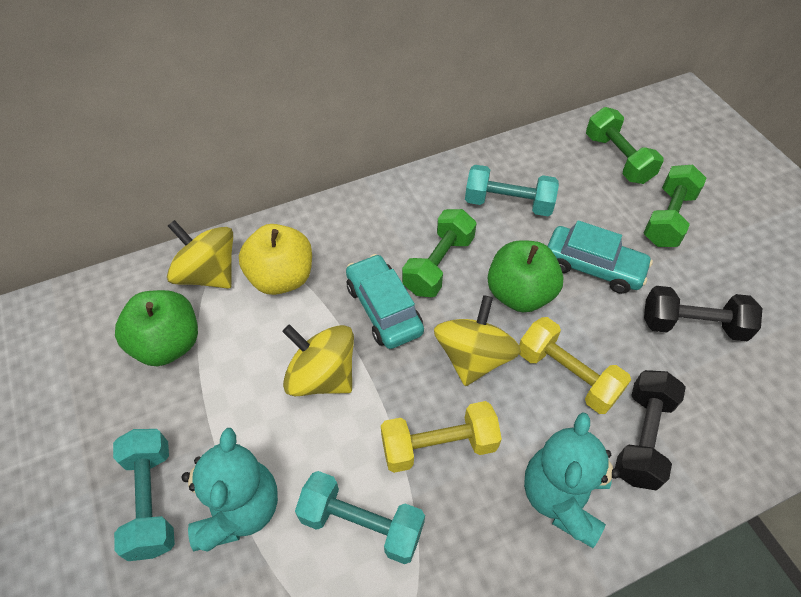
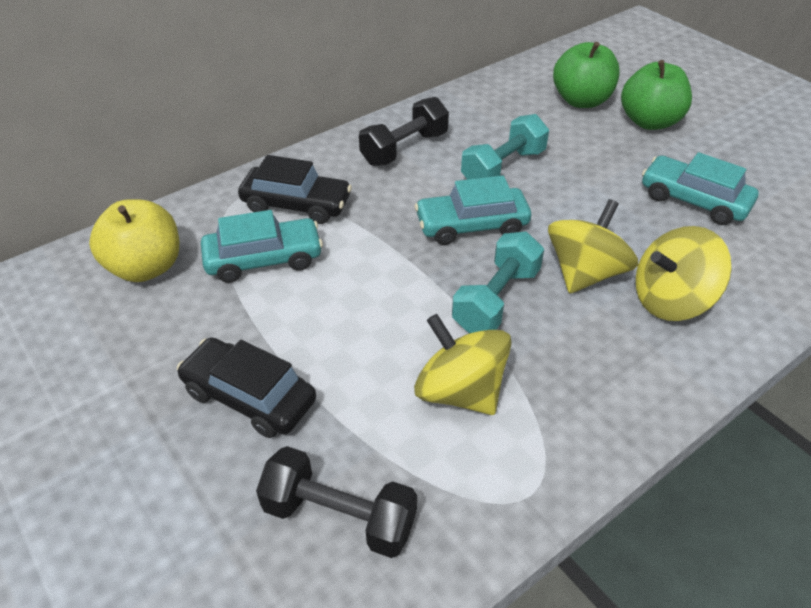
black car: 0 -> 2
green dumbbell: 3 -> 0
turquoise car: 2 -> 3
turquoise dumbbell: 3 -> 2
turquoise teddy bear: 2 -> 0
yellow dumbbell: 2 -> 0

